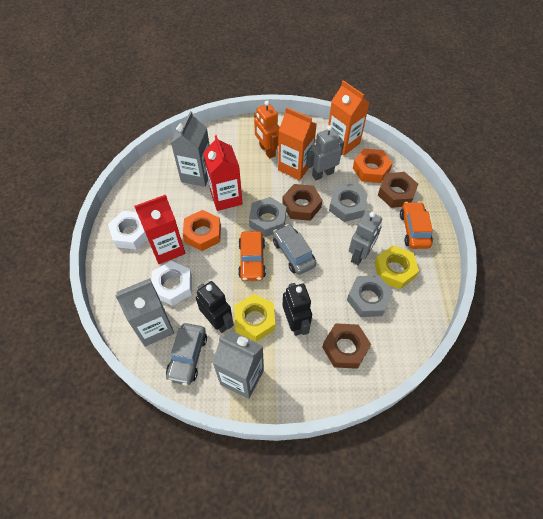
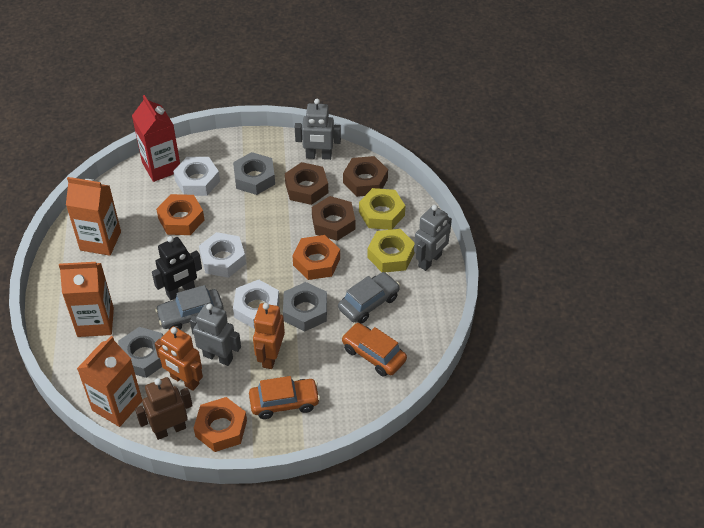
black robot: 2 -> 1
brown robot: 0 -> 1
grey carton: 3 -> 0
grey robot: 2 -> 3
orange carton: 2 -> 3
orange nut: 2 -> 3
orange robot: 1 -> 2
red carton: 2 -> 1
white nut: 2 -> 3

